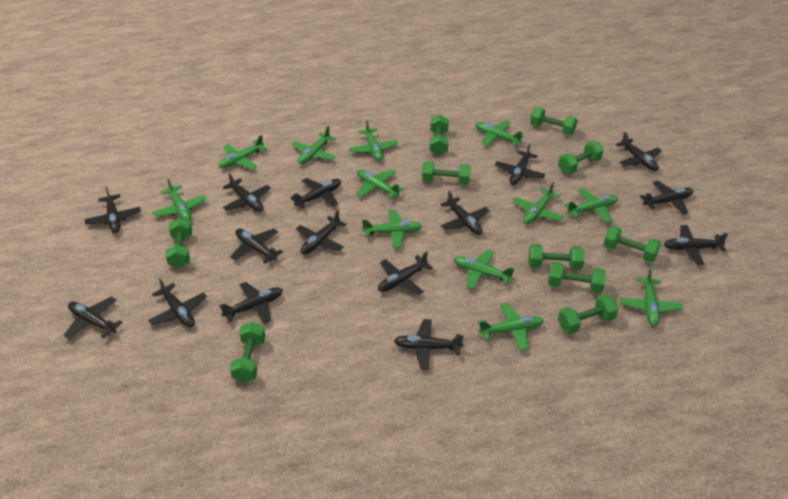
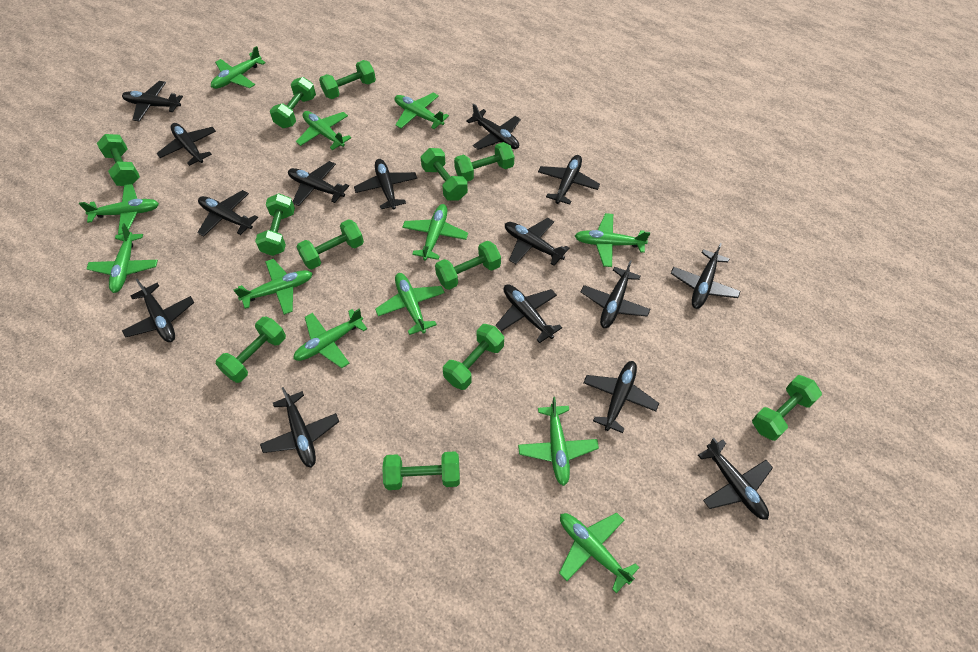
green dumbbell: 10 -> 12

